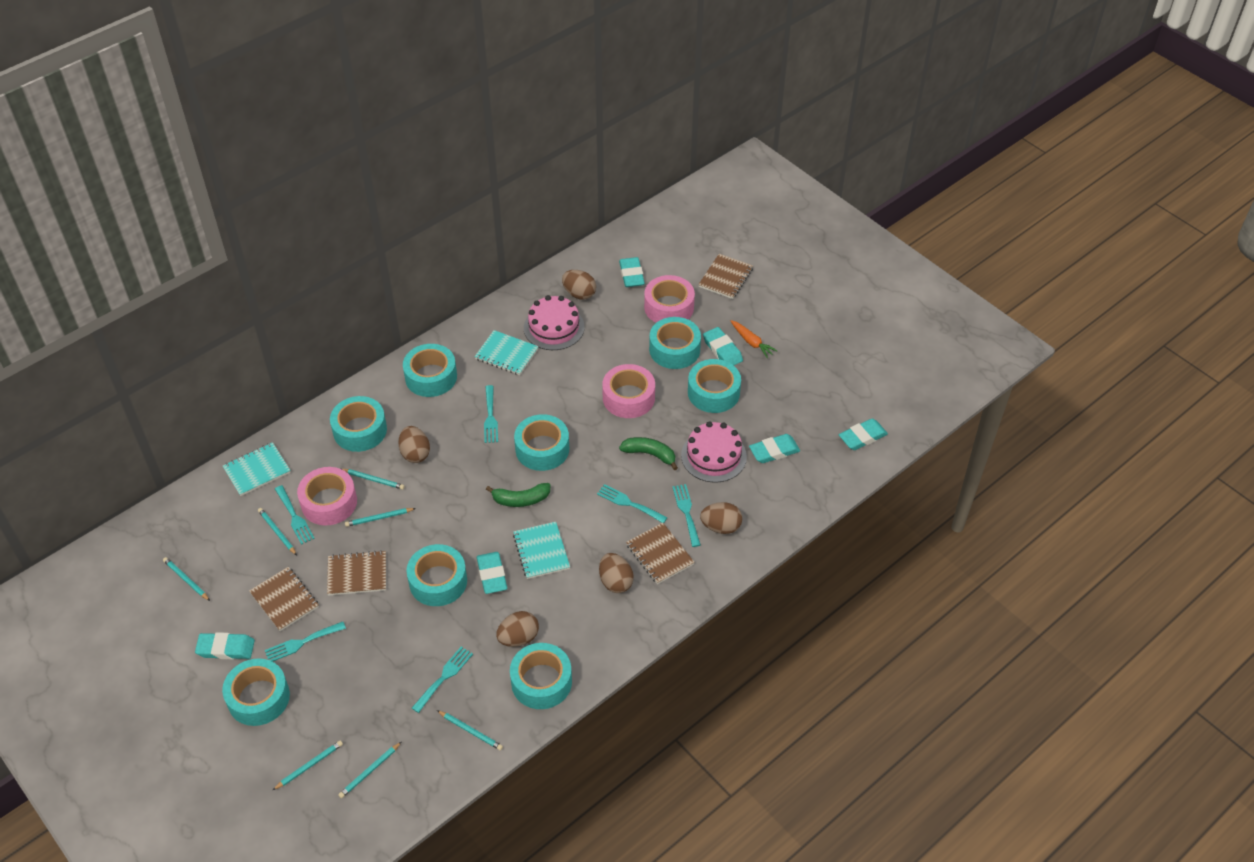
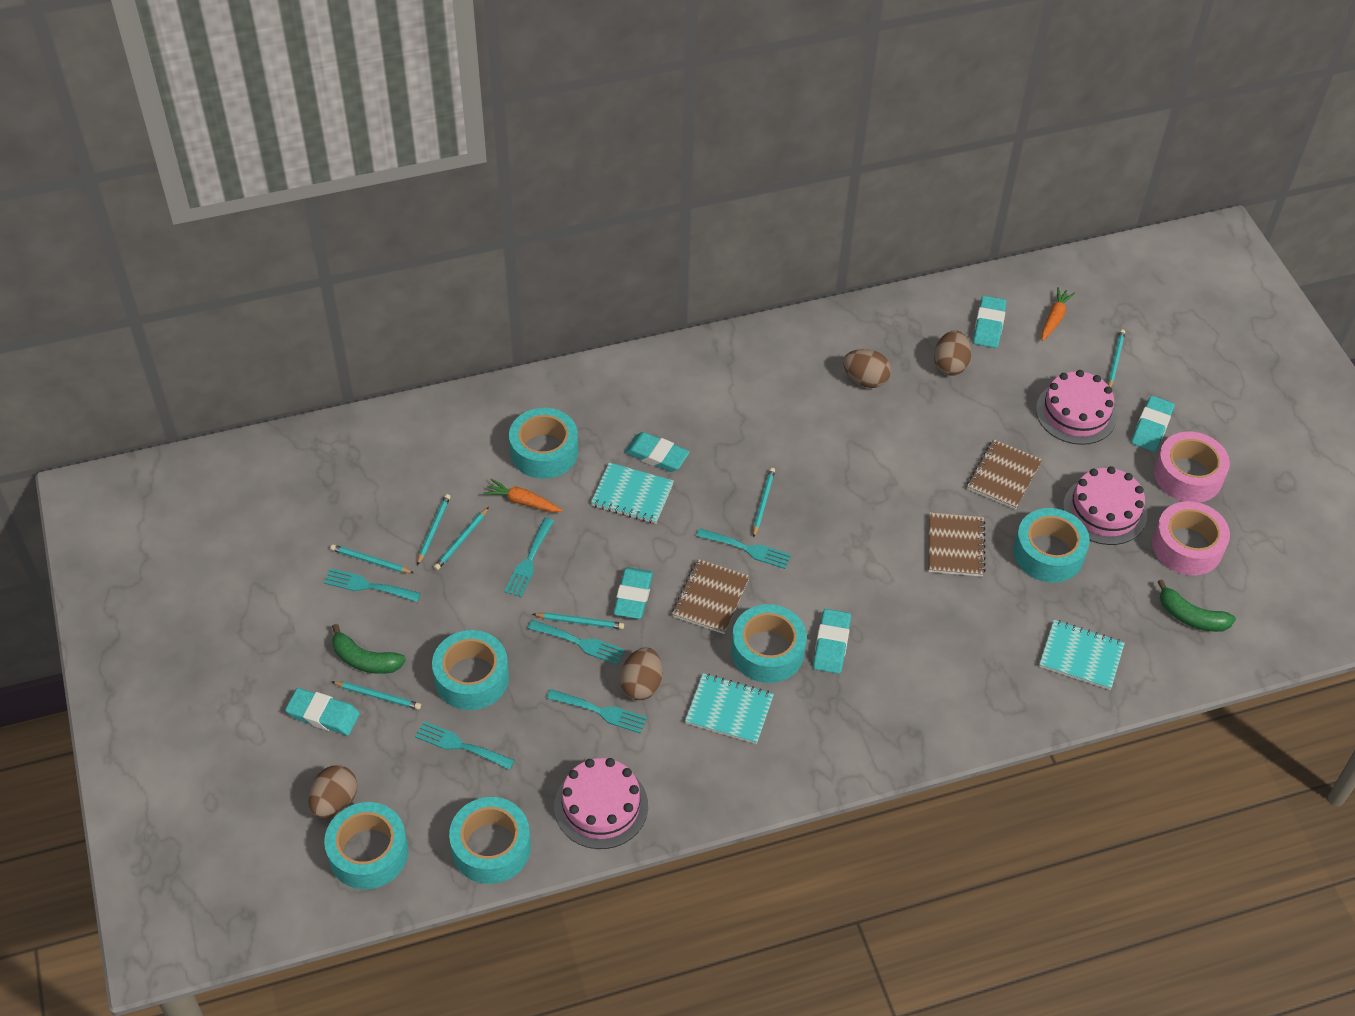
brown egg: 5 -> 4
brown notebook: 4 -> 3
orange carrot: 1 -> 2
pink cake: 2 -> 3
pink tape: 3 -> 2
turquoise tape: 8 -> 6

